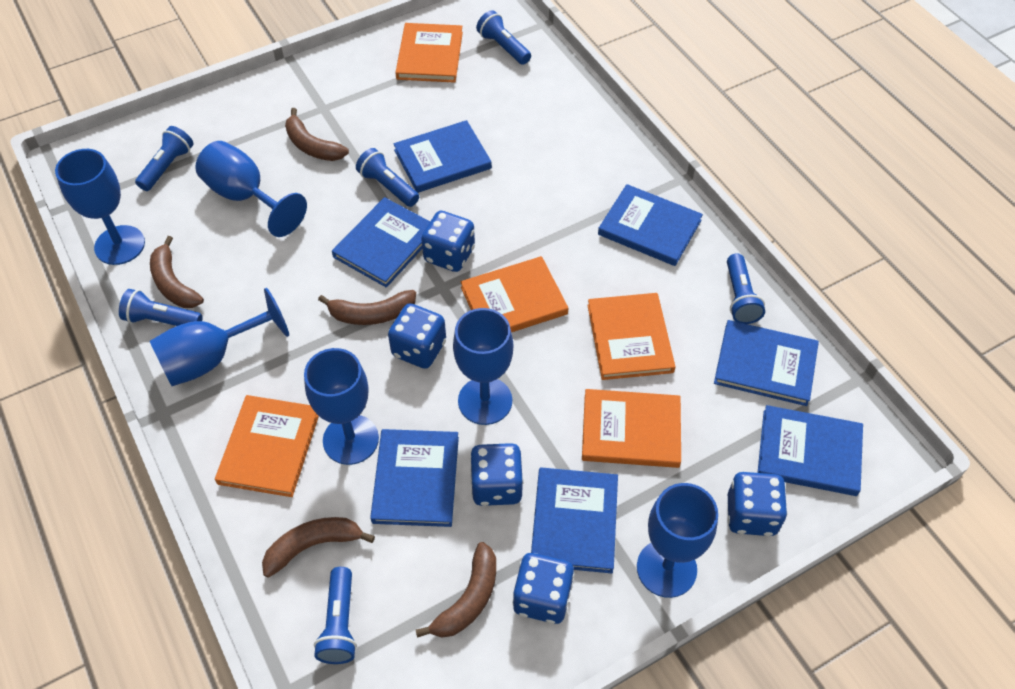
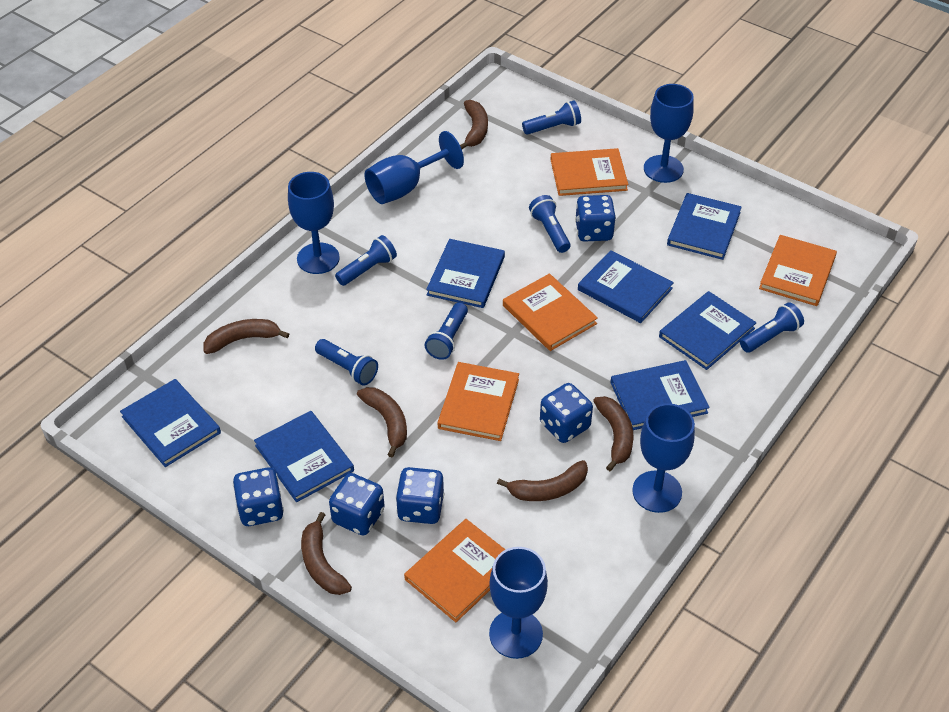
blue goblet: 6 -> 5
brown banana: 5 -> 6

